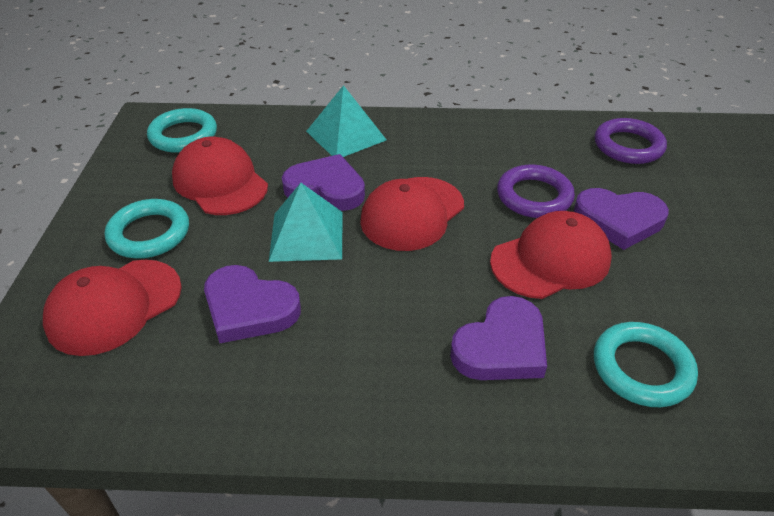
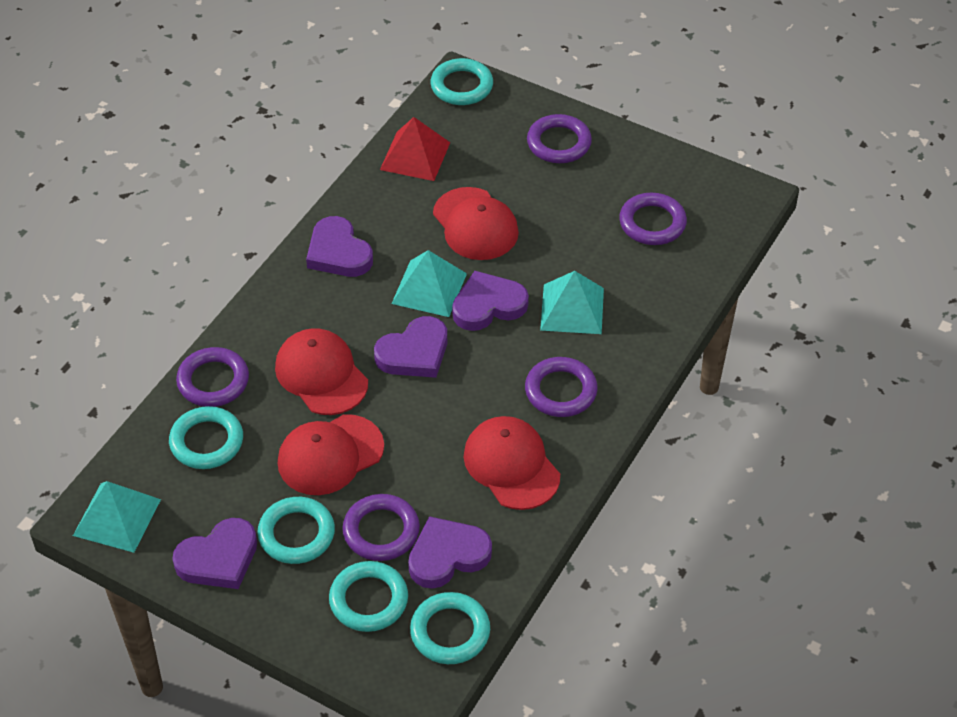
purple heart: 4 -> 5
purple ring: 2 -> 5
red pyramid: 0 -> 1
turquoise pyramid: 2 -> 3
turquoise ring: 3 -> 5

